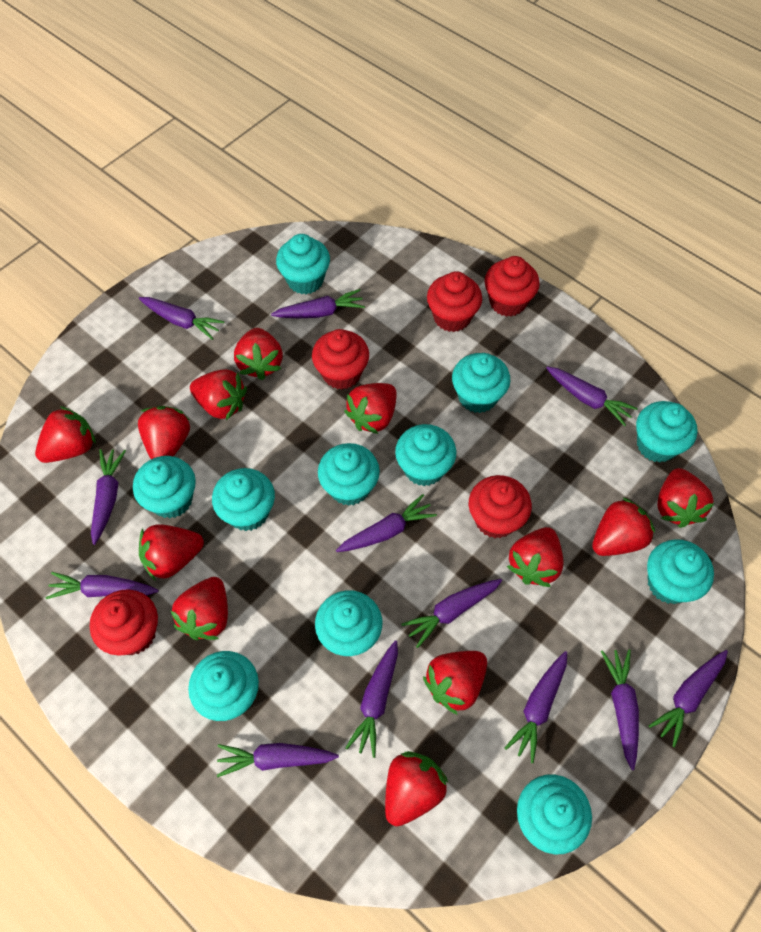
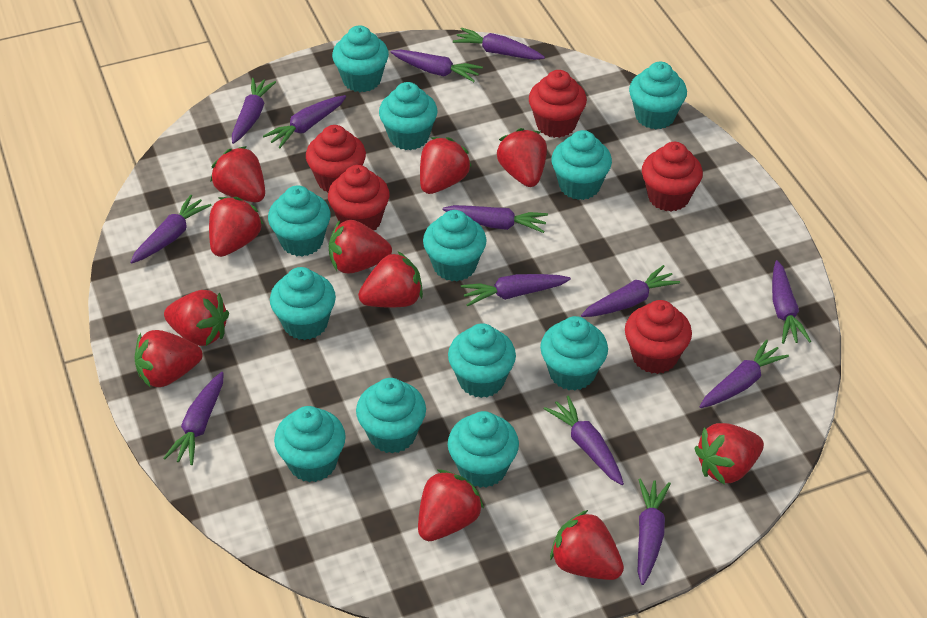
purple carrot: 12 -> 13
red strawberry: 12 -> 11
turquoise cupcake: 11 -> 12

